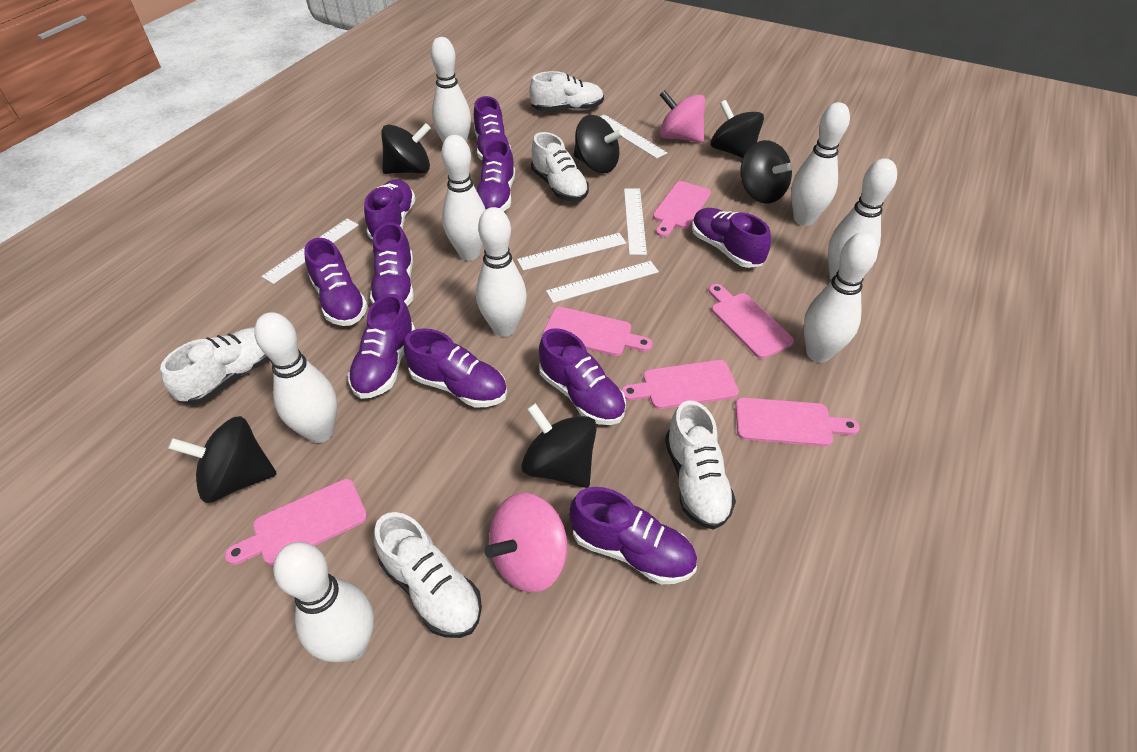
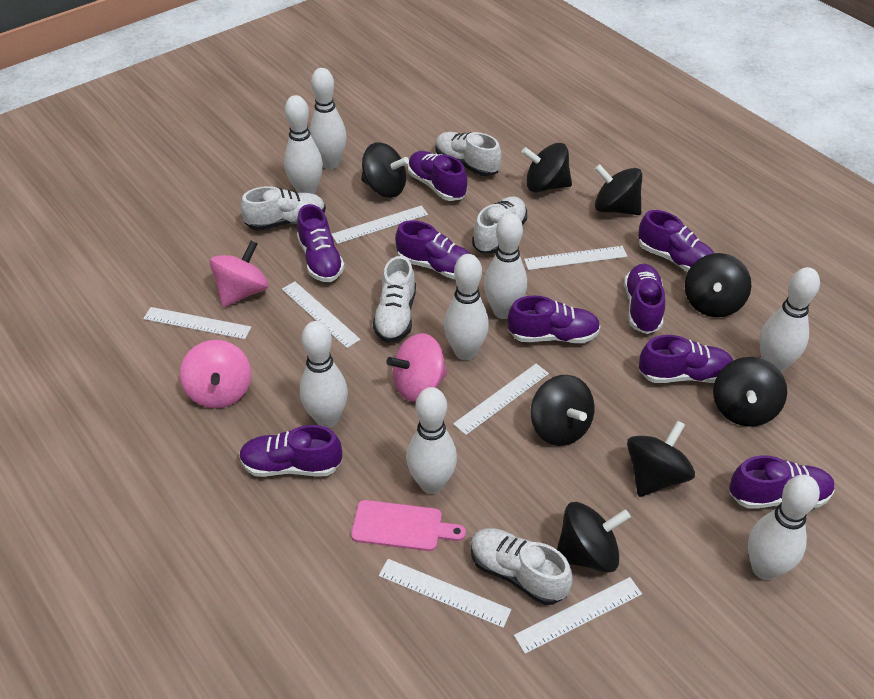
black spinning top: 6 -> 8
pink cutting board: 6 -> 1
pink spinning top: 2 -> 3
purple shoe: 10 -> 9
white ruler: 5 -> 7

